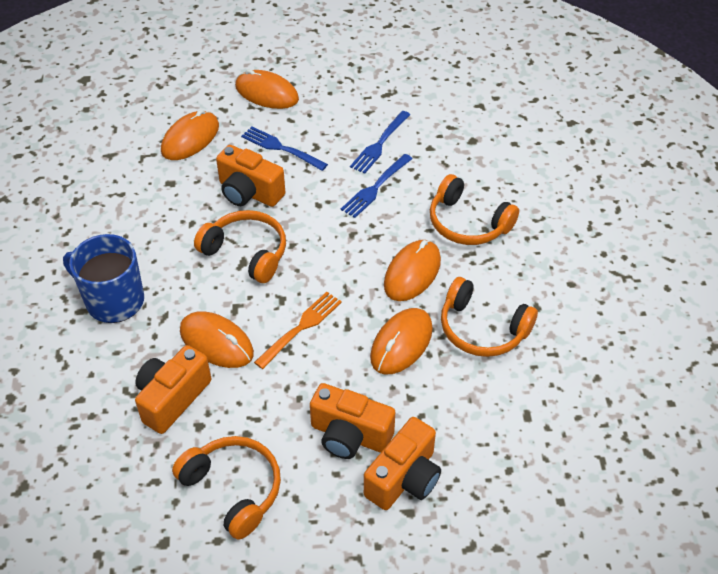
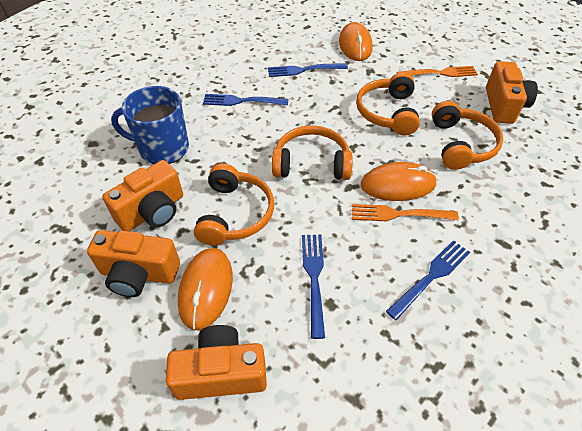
blue fork: 3 -> 4
orange fork: 1 -> 2
orange mouse: 5 -> 3

